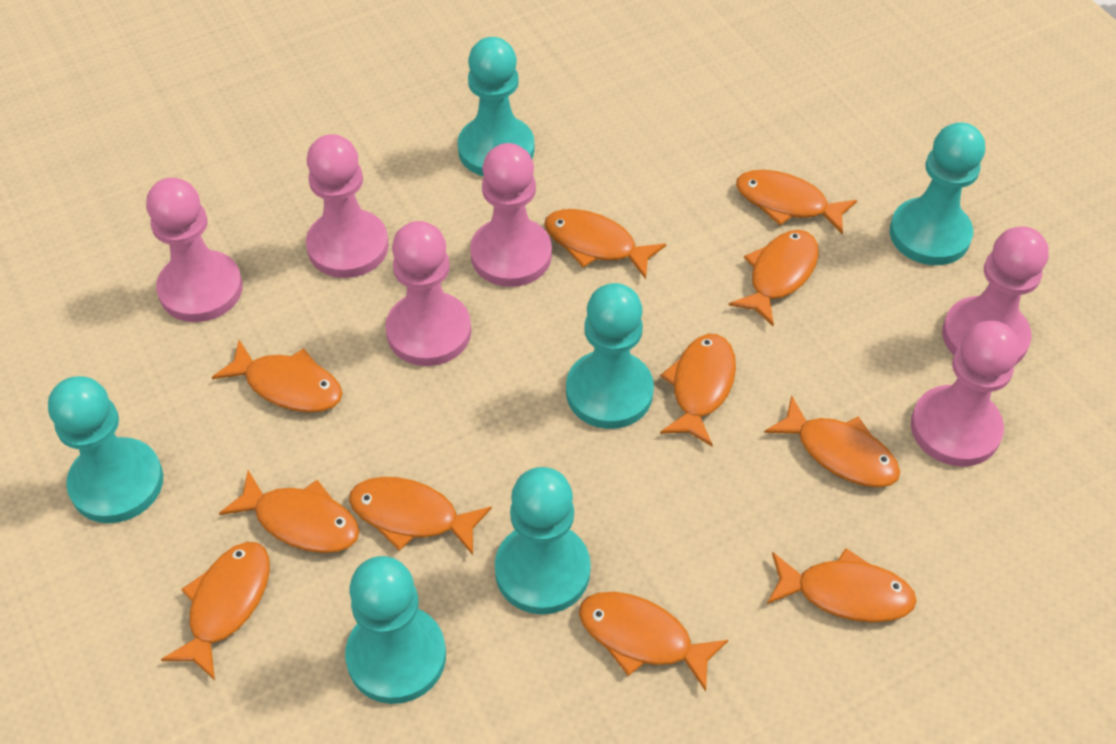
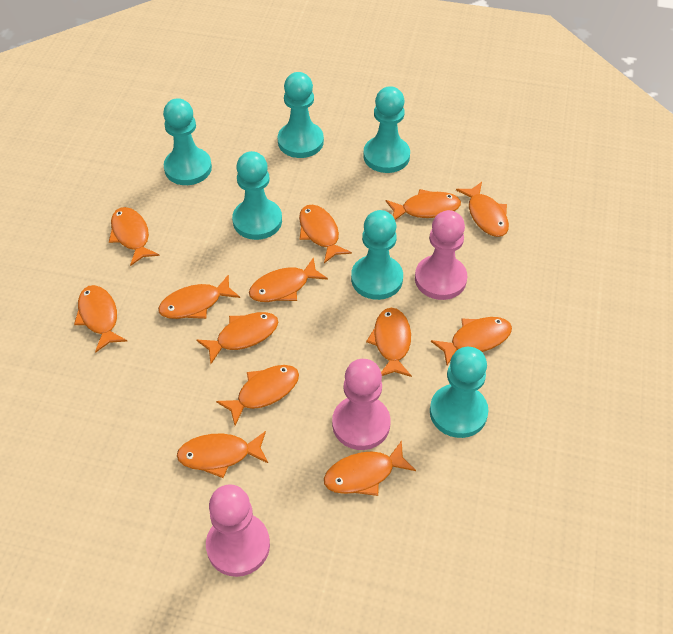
orange fish: 11 -> 13
pink pawn: 6 -> 3

